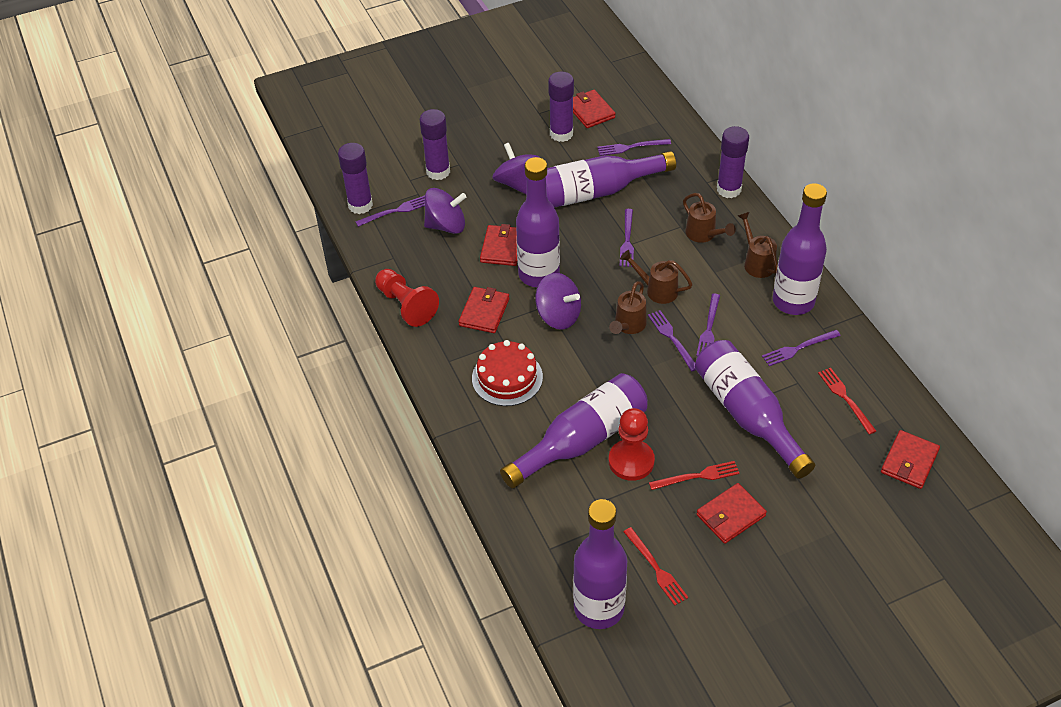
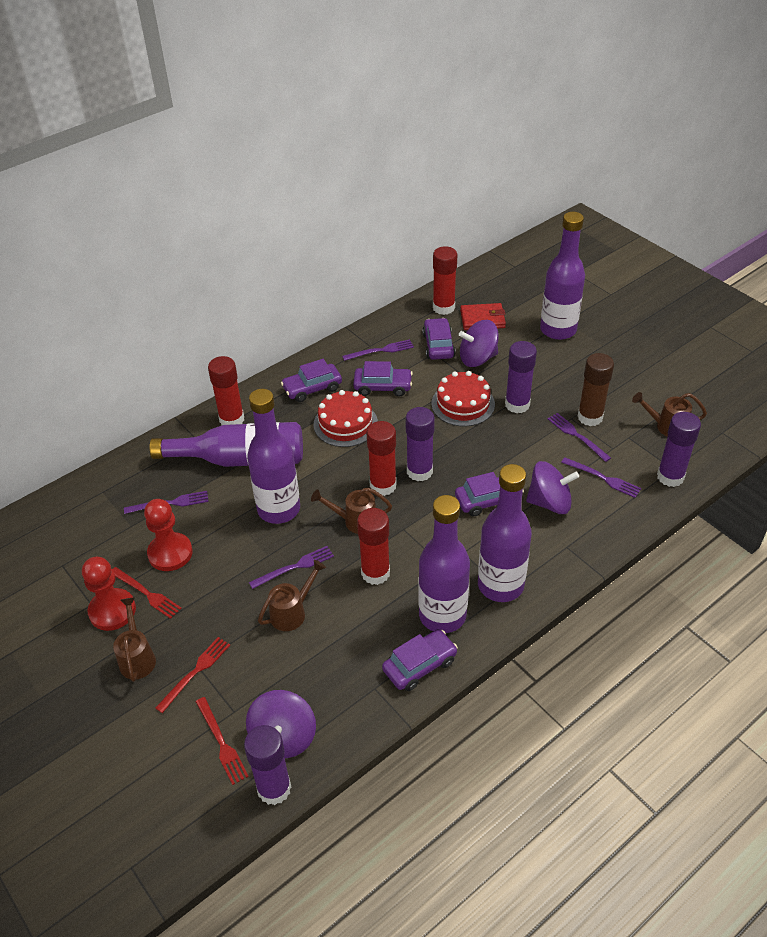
brown glue stick: 0 -> 1
purple bottle: 6 -> 5
purple car: 0 -> 5
purple fork: 6 -> 5
red cake: 1 -> 2
red glue stick: 0 -> 4
red wallet: 5 -> 1

